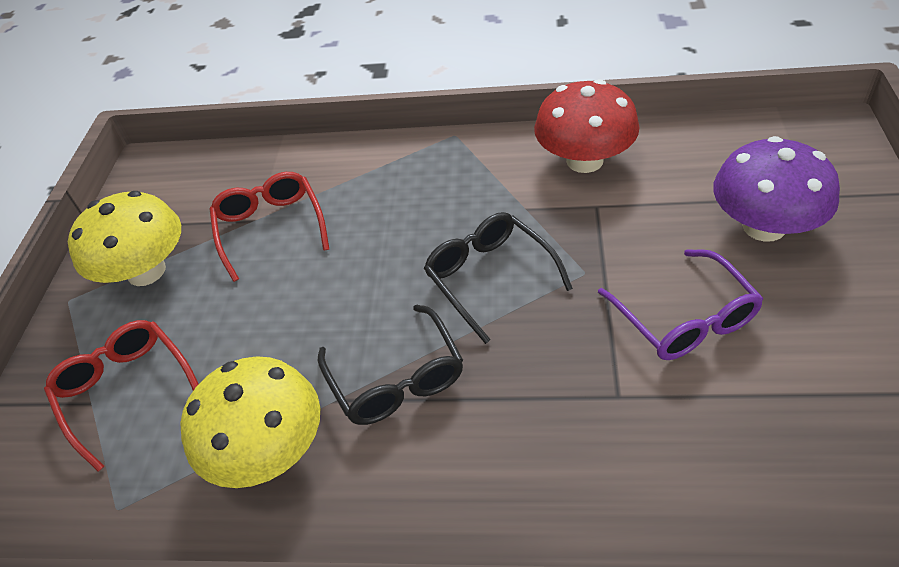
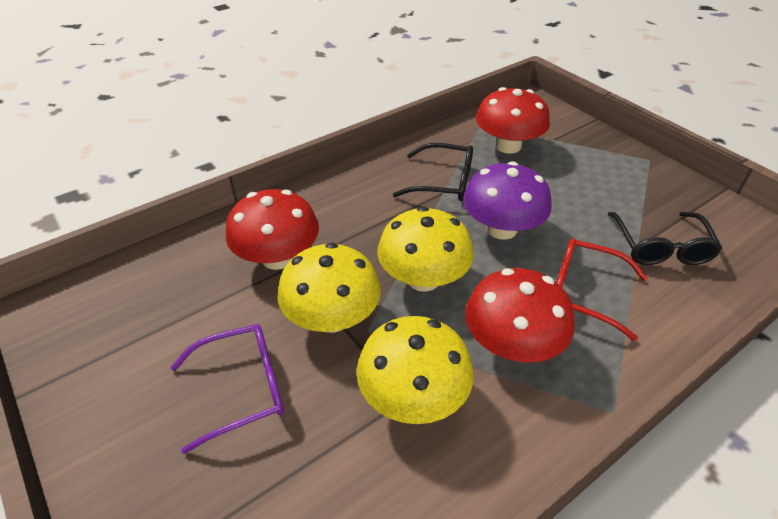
red glasses: 2 -> 1
red mushroom: 1 -> 3
yellow mushroom: 2 -> 3

